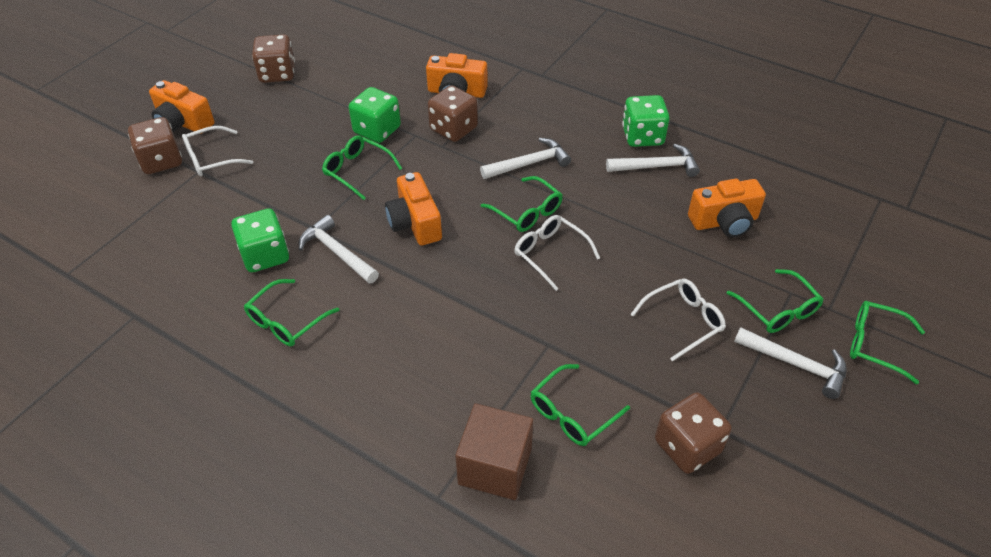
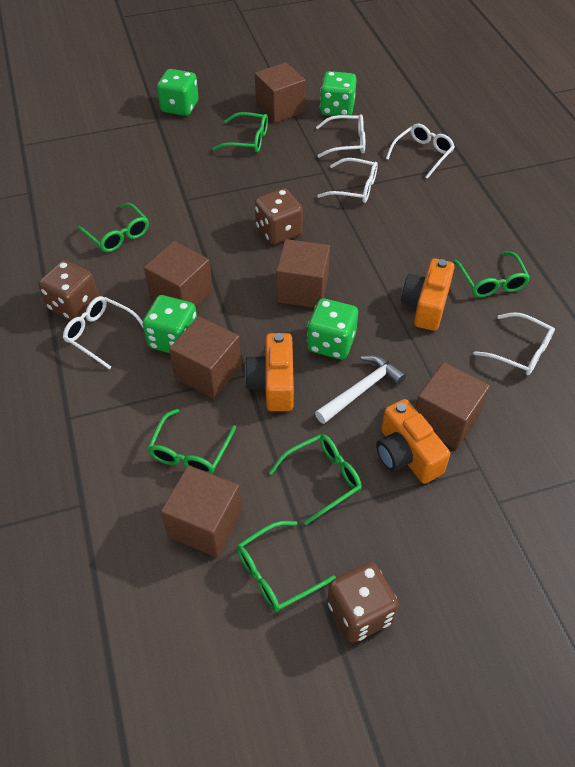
brown cube: 1 -> 6
brown dice: 4 -> 3
green dice: 3 -> 4
orange camera: 4 -> 3
white glasses: 3 -> 5
white hammer: 4 -> 1

